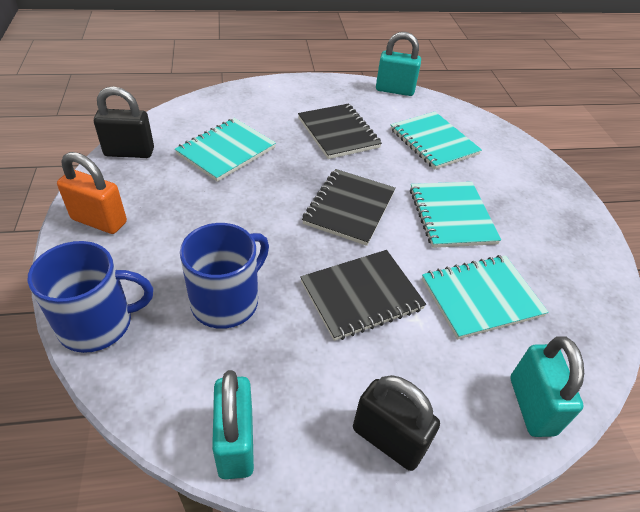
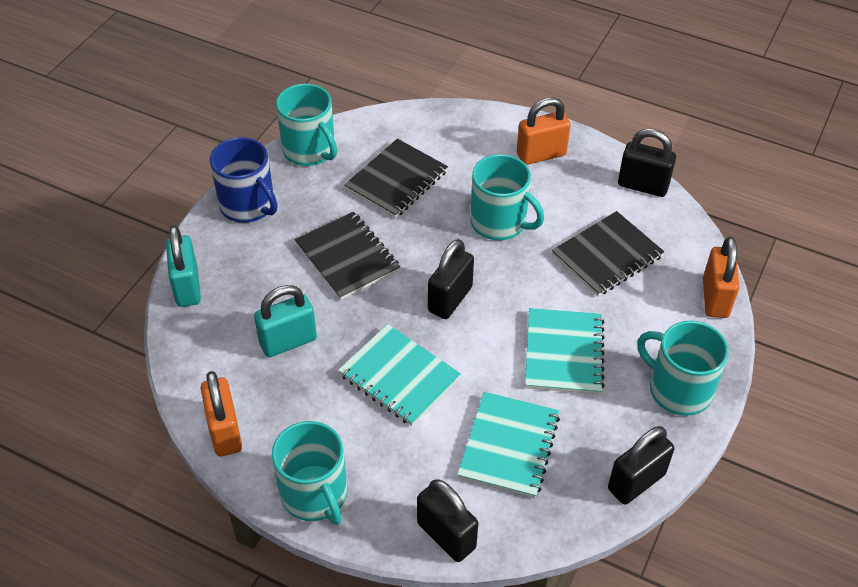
black padlock: 2 -> 4
blue mug: 2 -> 1
orange padlock: 1 -> 3
turquoise mug: 0 -> 4
turquoise notebook: 4 -> 3
turquoise padlock: 3 -> 2

